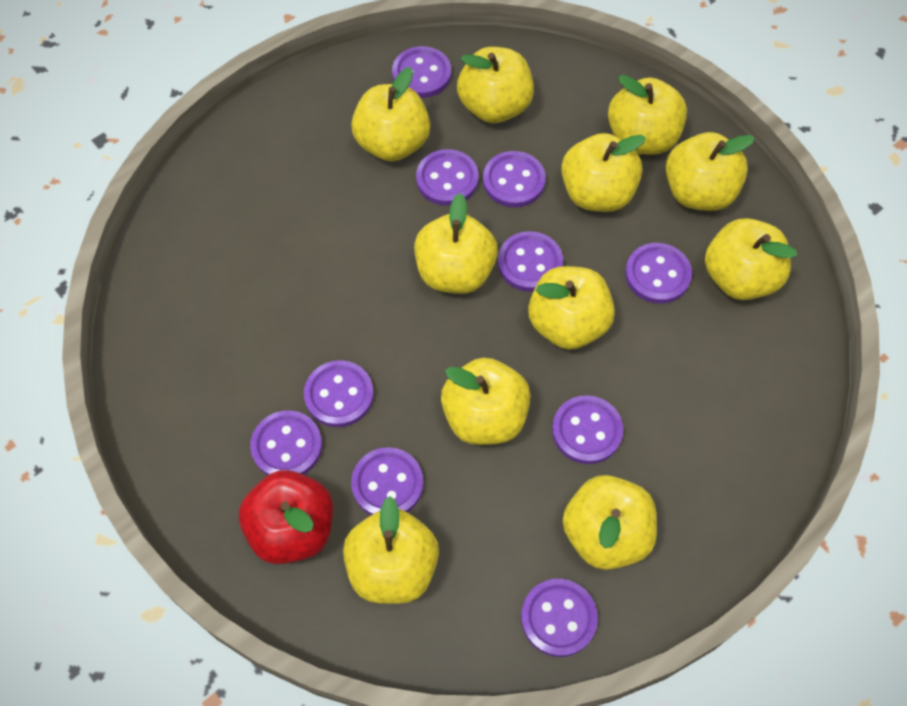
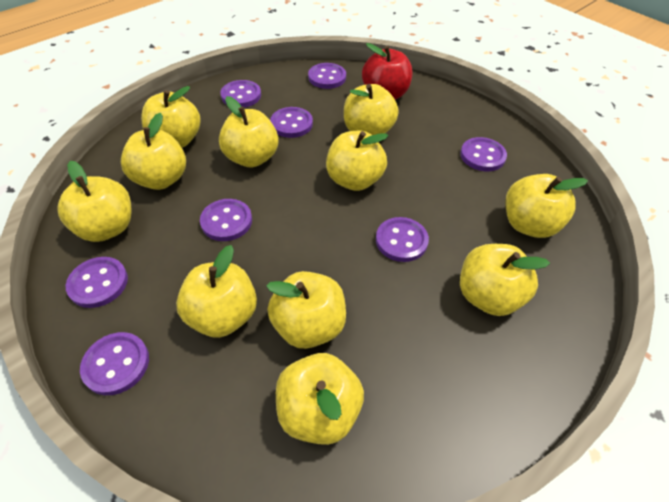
purple button: 10 -> 8

